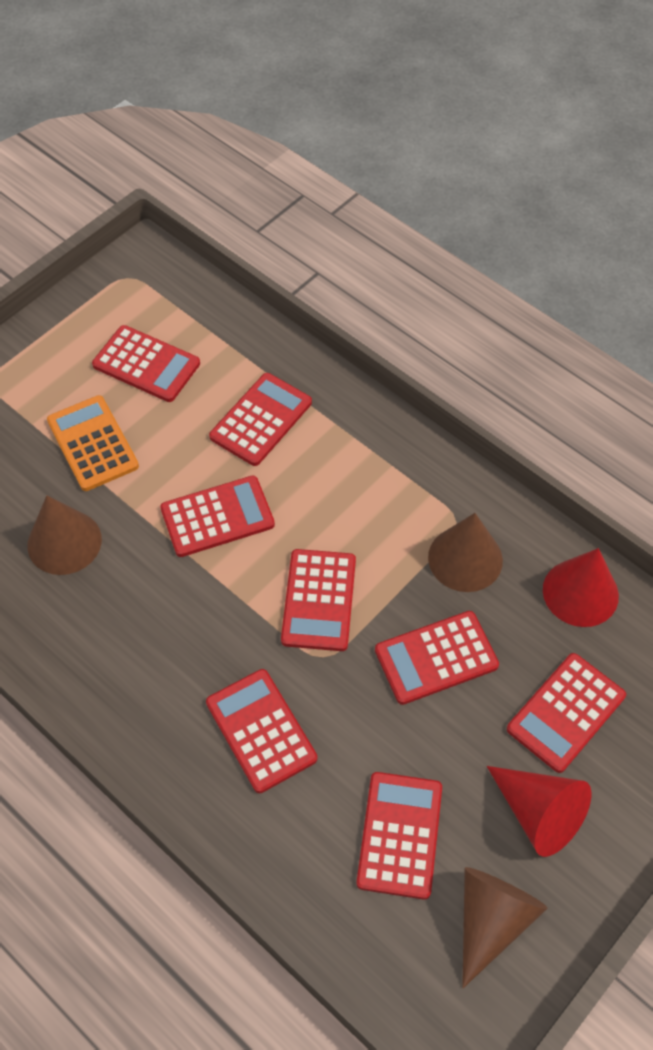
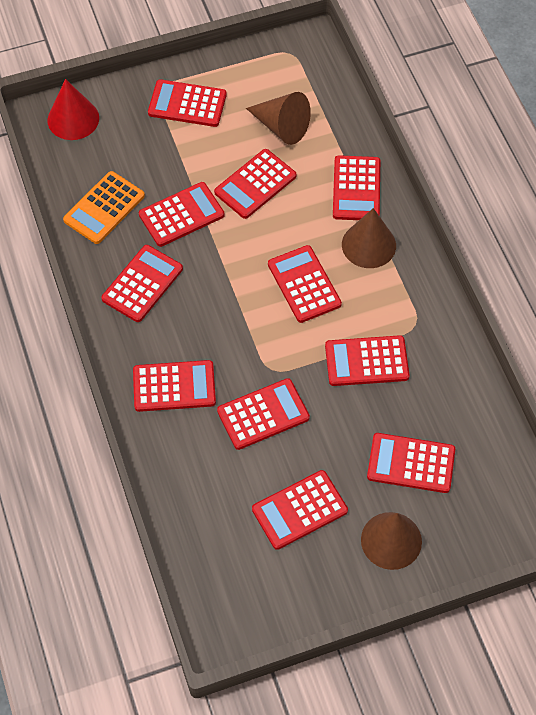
red calculator: 8 -> 11
red cone: 2 -> 1

